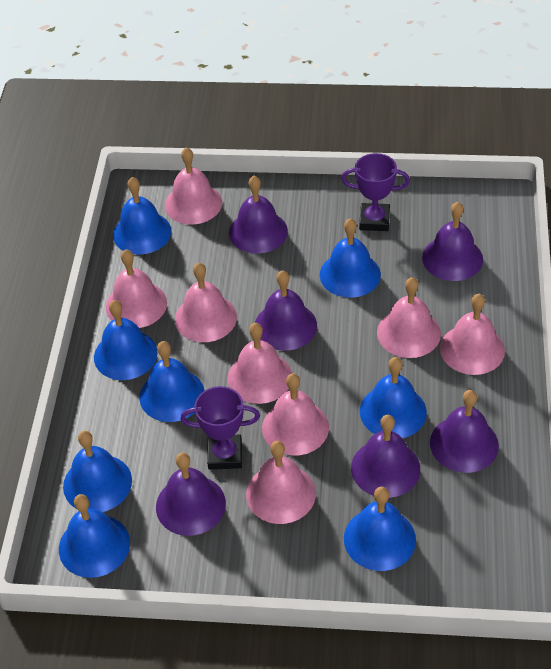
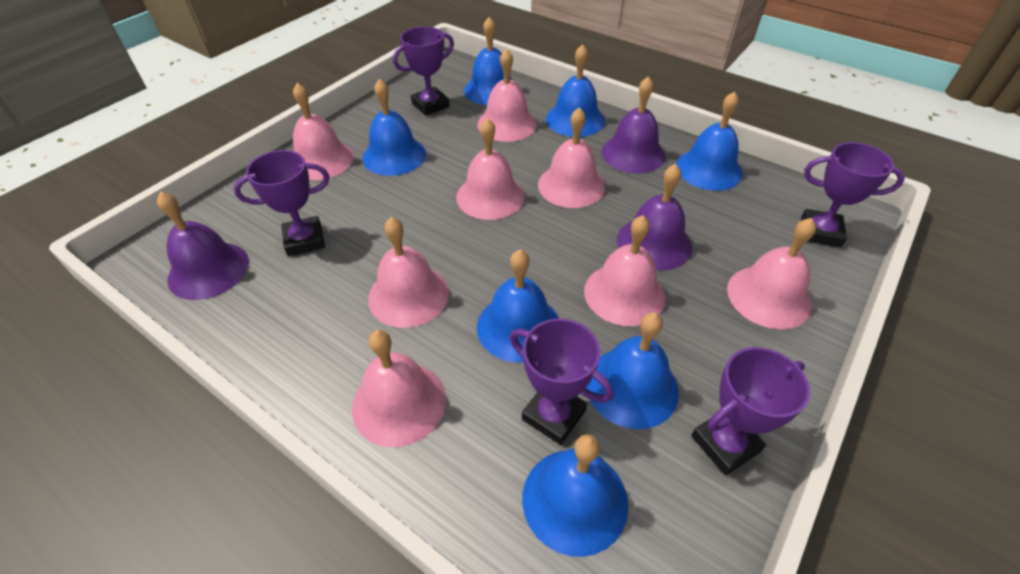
blue bell: 8 -> 7
purple bell: 6 -> 3
purple trophy: 2 -> 5

